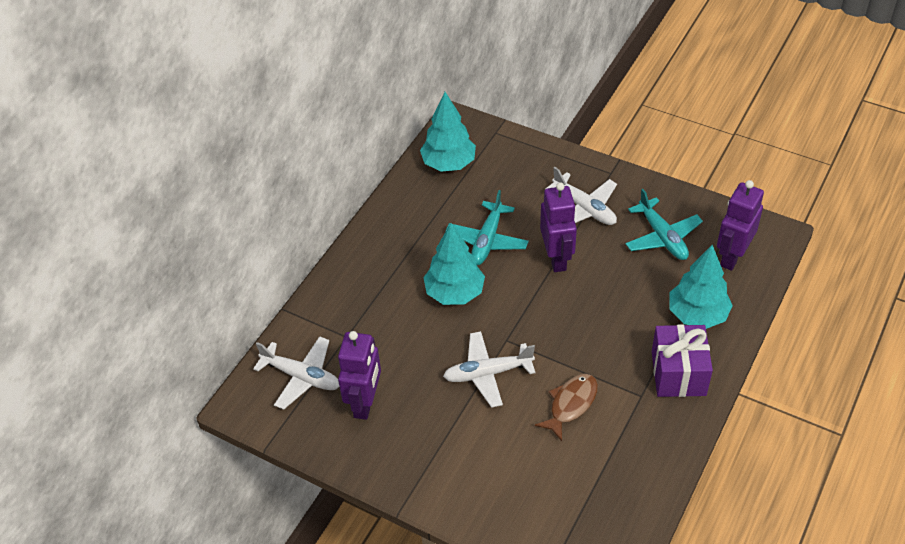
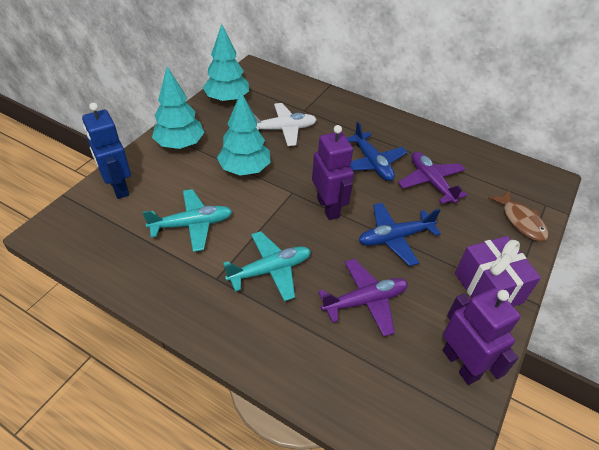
blue plane: 0 -> 2
blue robot: 0 -> 1
purple plane: 0 -> 2
purple robot: 3 -> 2
white plane: 3 -> 1

